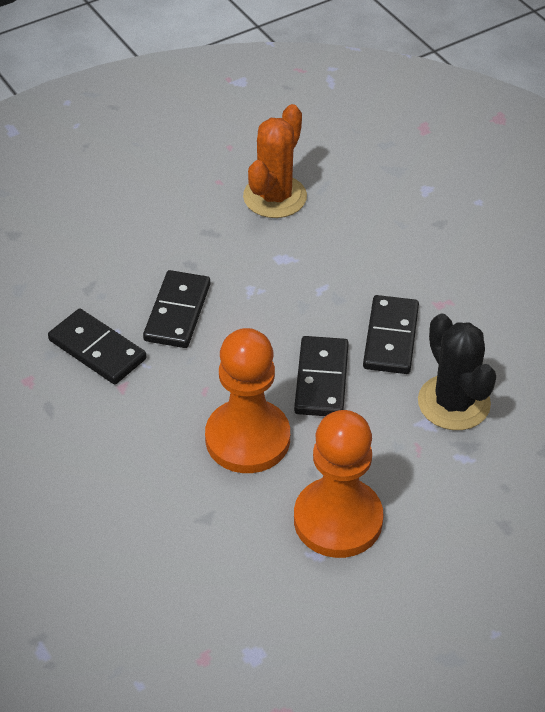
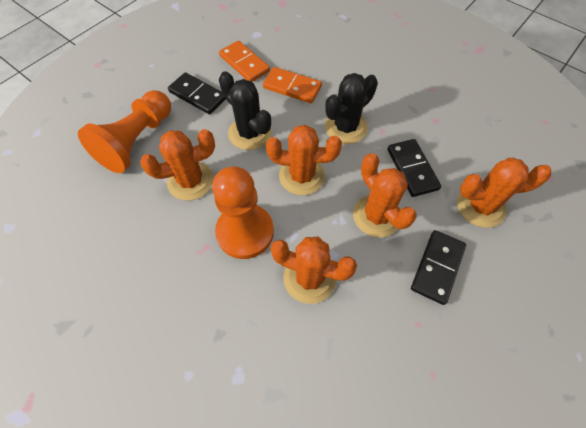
black cactus: 1 -> 2
black domino: 4 -> 3
orange cactus: 1 -> 5
orange domino: 0 -> 2

